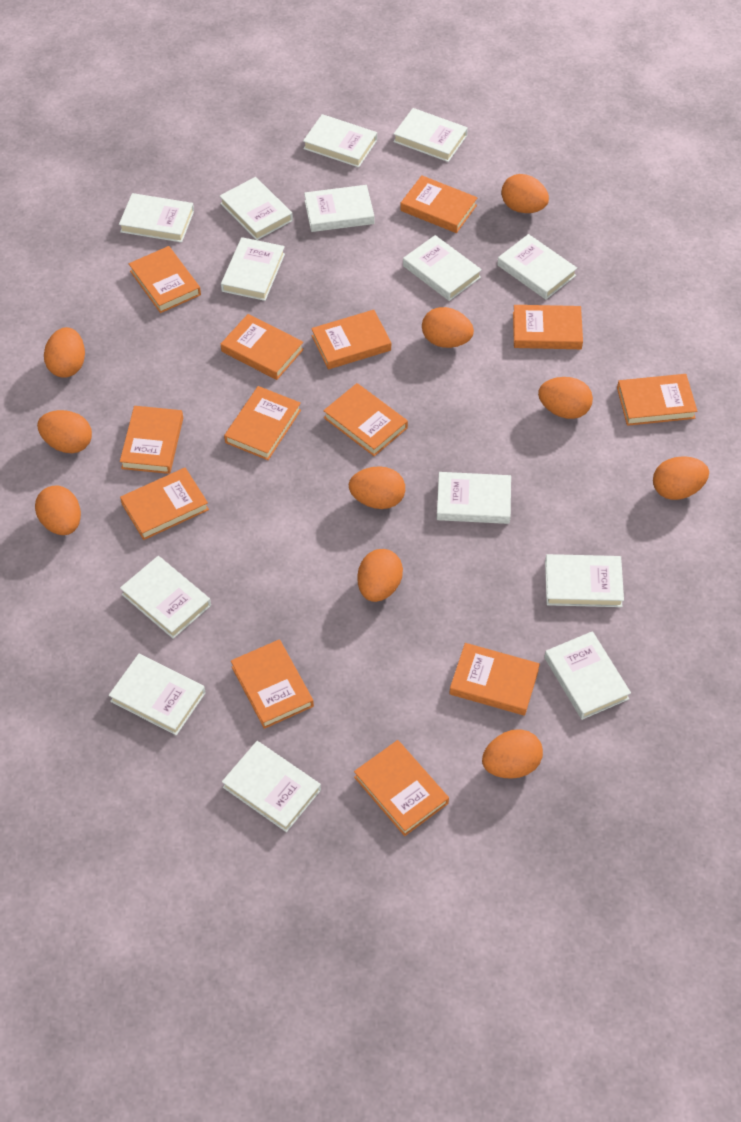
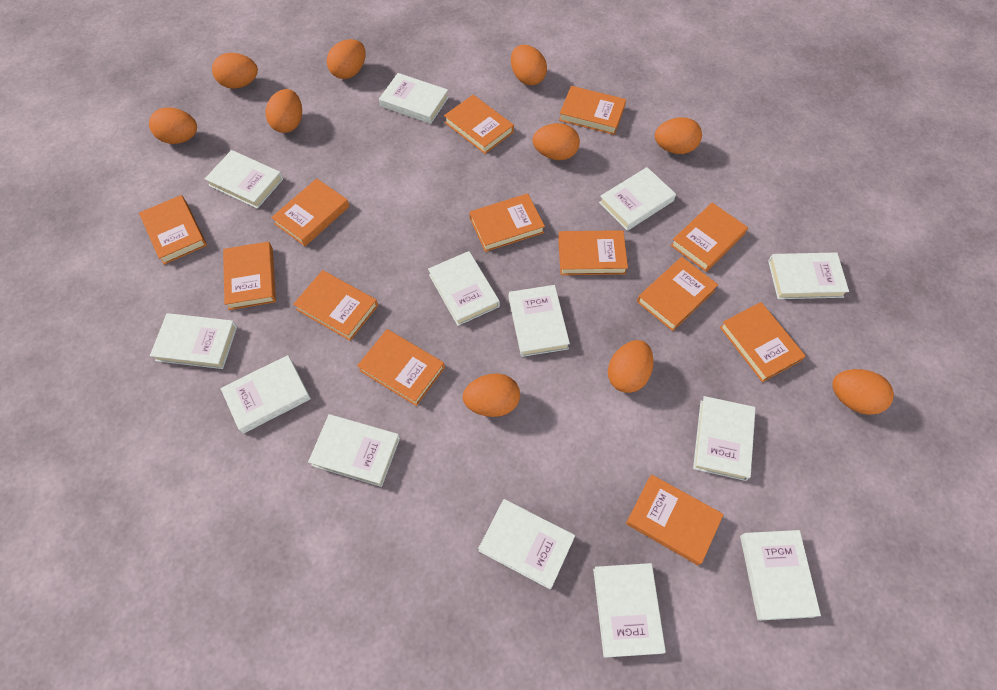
white book: 14 -> 13

